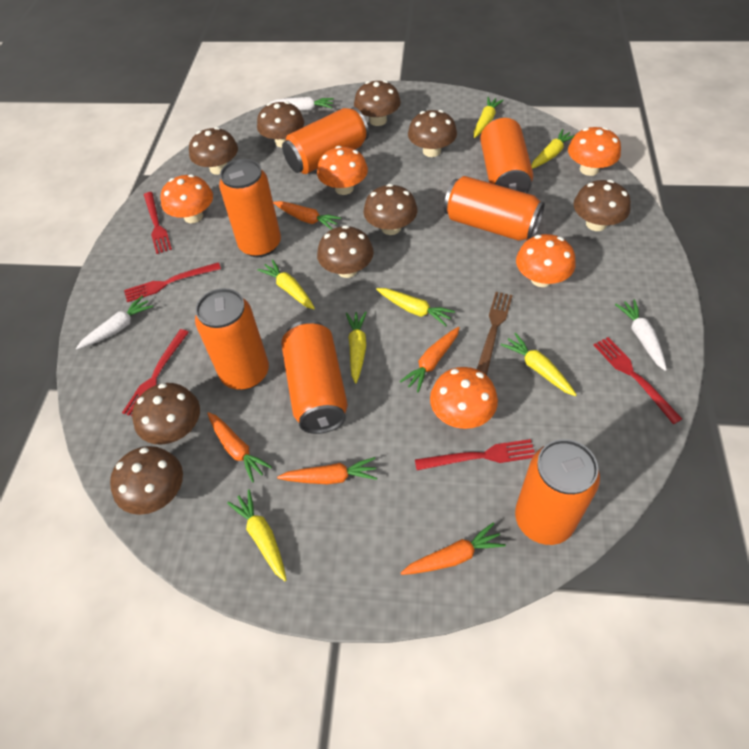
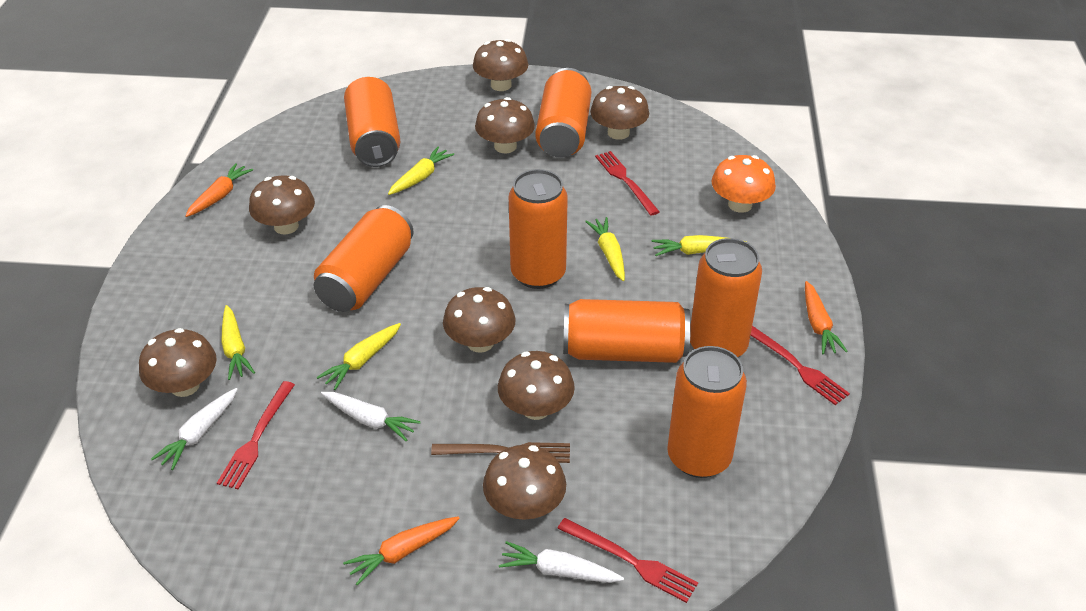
brown mushroom: 9 -> 8
orange carrot: 5 -> 3
orange mushroom: 5 -> 1
red fork: 5 -> 4
yellow carrot: 7 -> 5

